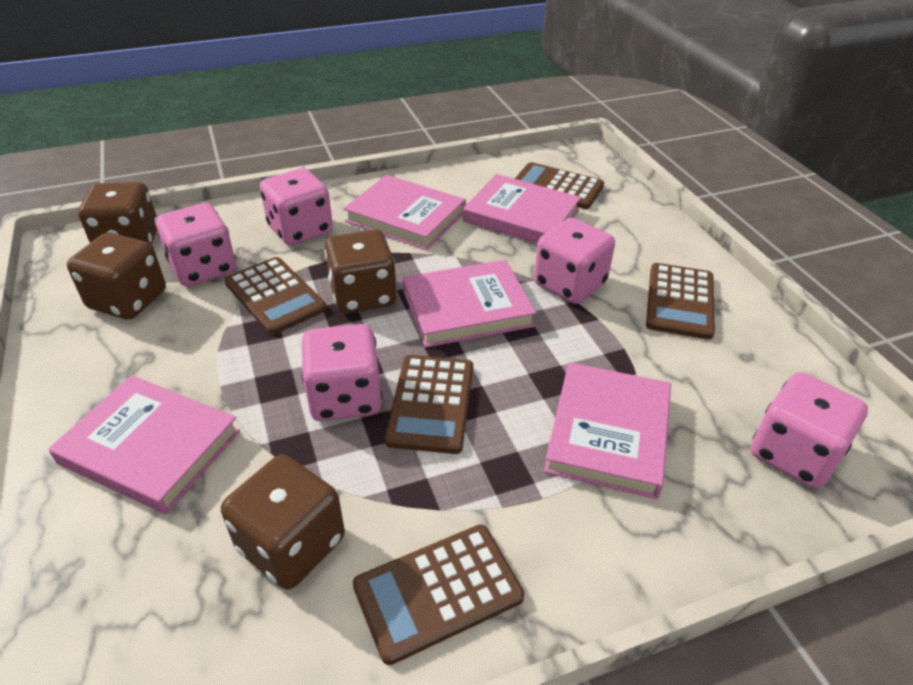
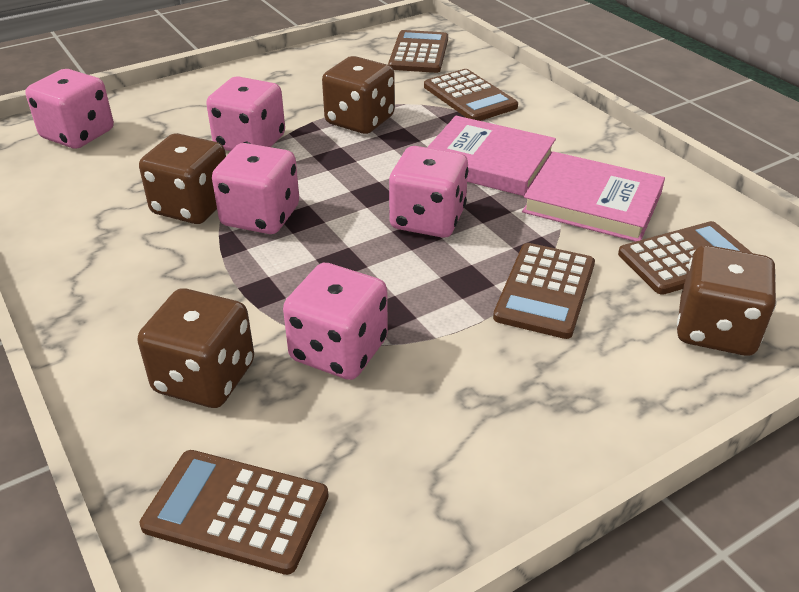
pink book: 5 -> 2

